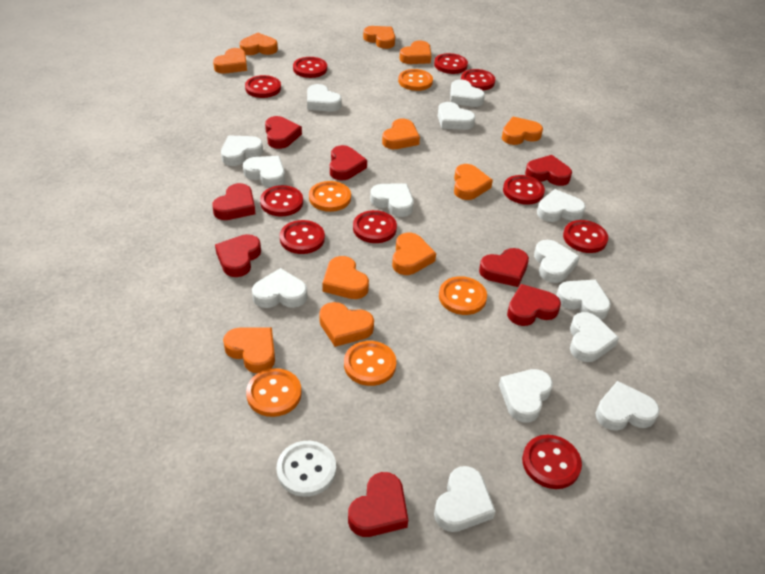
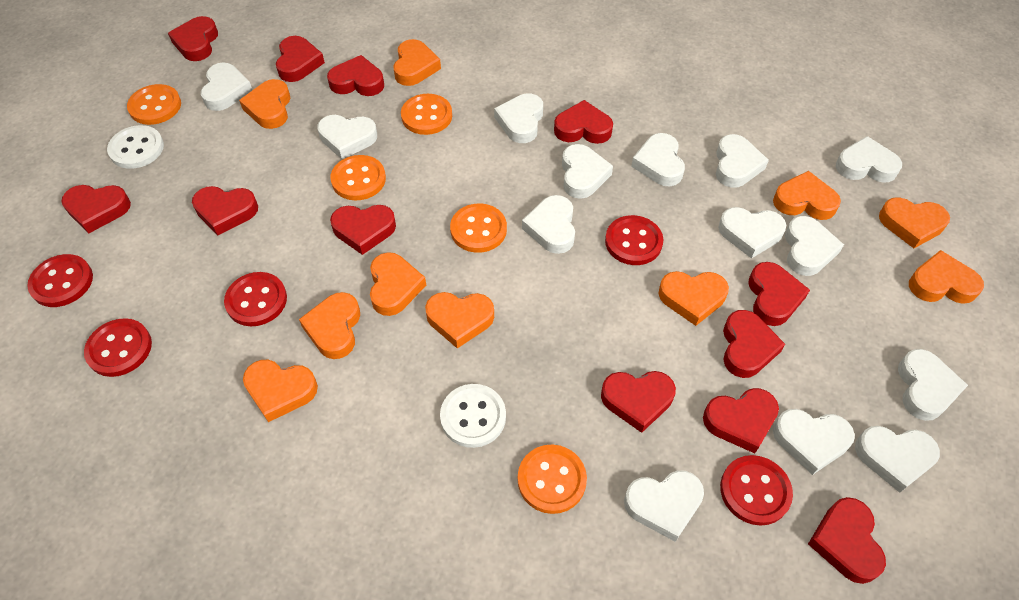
orange heart: 11 -> 10
red button: 10 -> 5
red heart: 8 -> 12
white button: 1 -> 2

